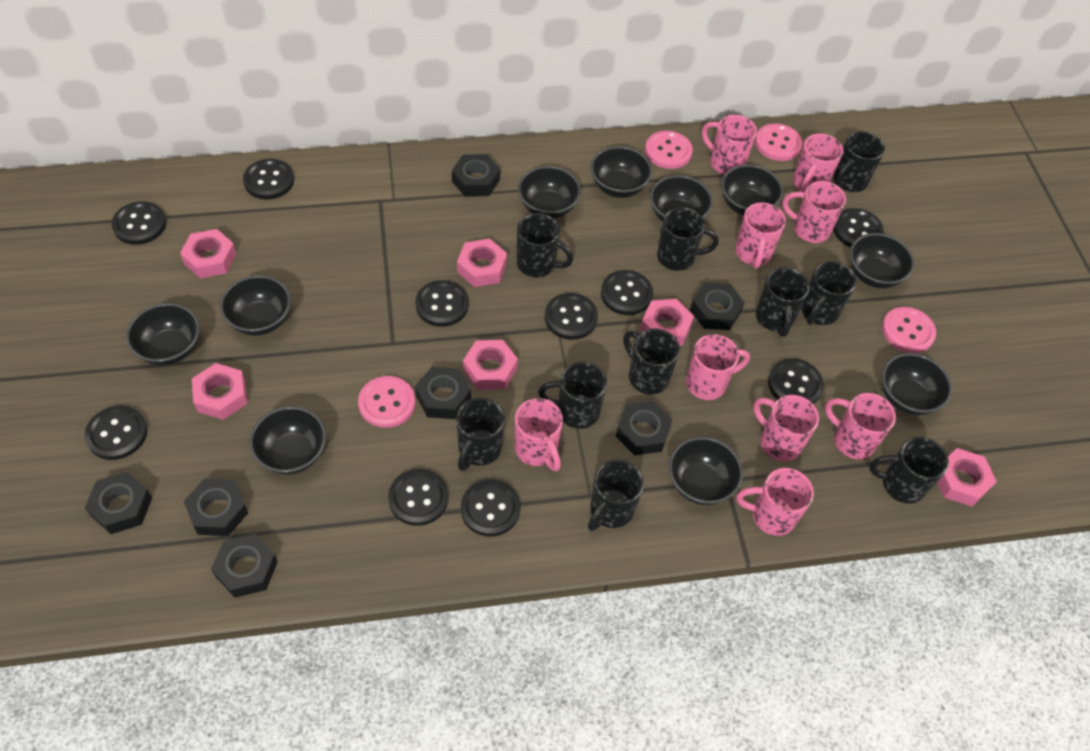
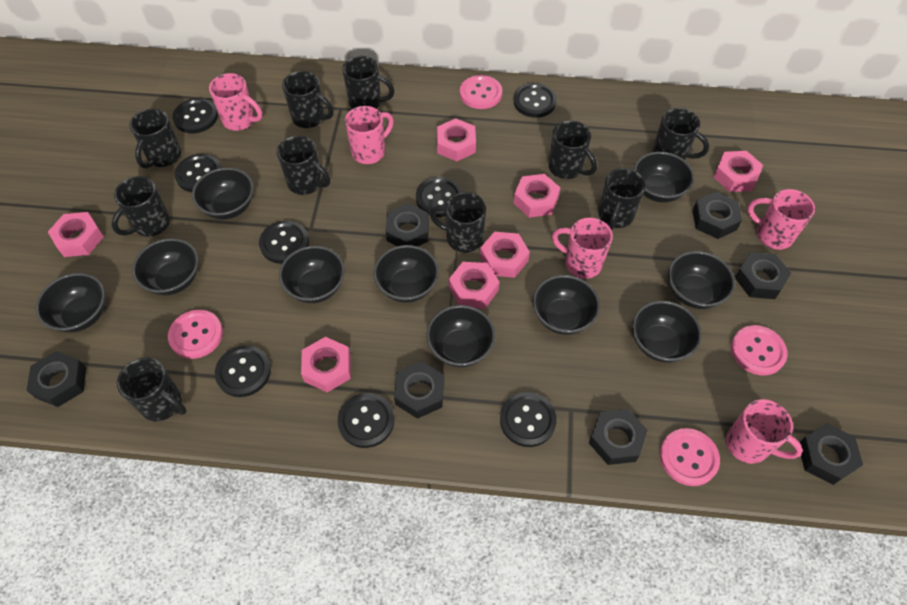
black button: 10 -> 8
pink mug: 9 -> 5
pink nut: 6 -> 7

